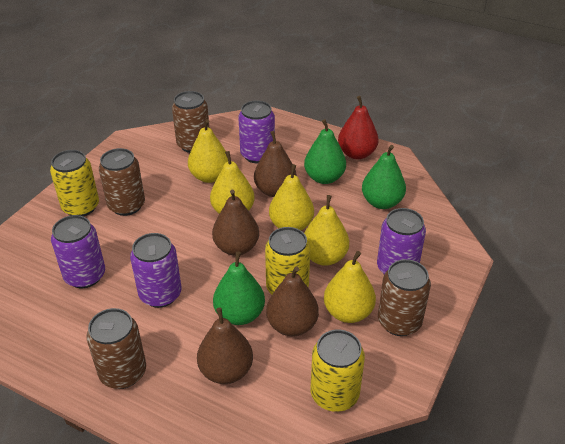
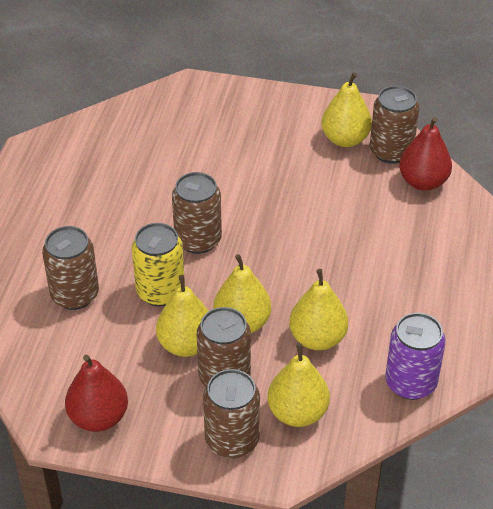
brown can: 4 -> 5
brown pear: 4 -> 0
green pear: 3 -> 0
purple can: 4 -> 1
red pear: 1 -> 2
yellow can: 3 -> 1

